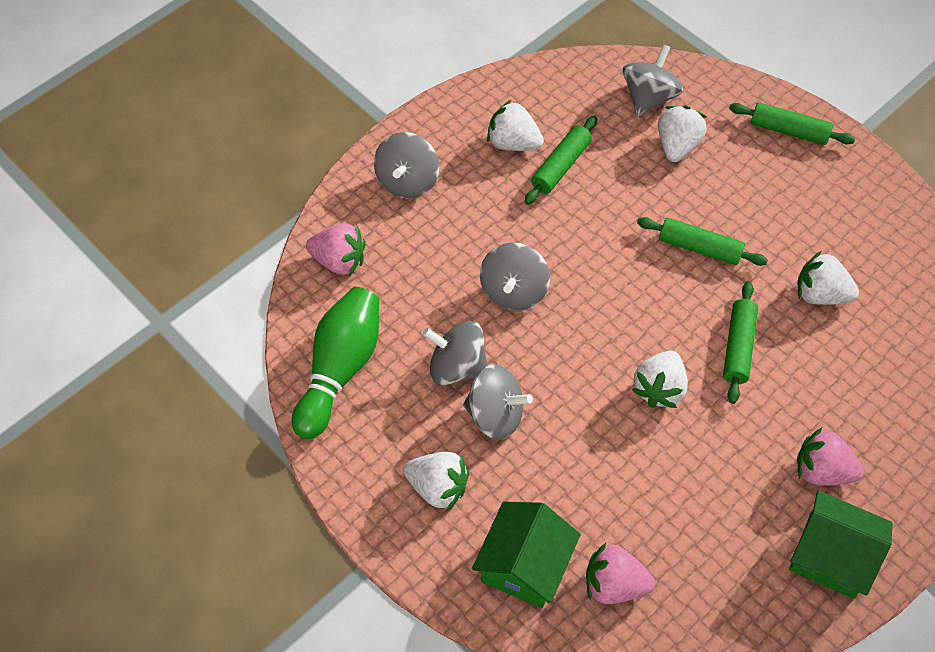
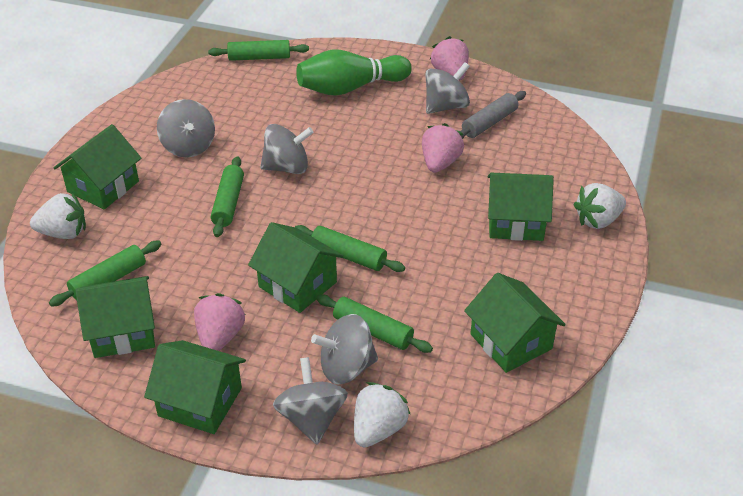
green house: 2 -> 6
green rolling pin: 4 -> 5
grey rolling pin: 0 -> 1
white strawberry: 5 -> 3

